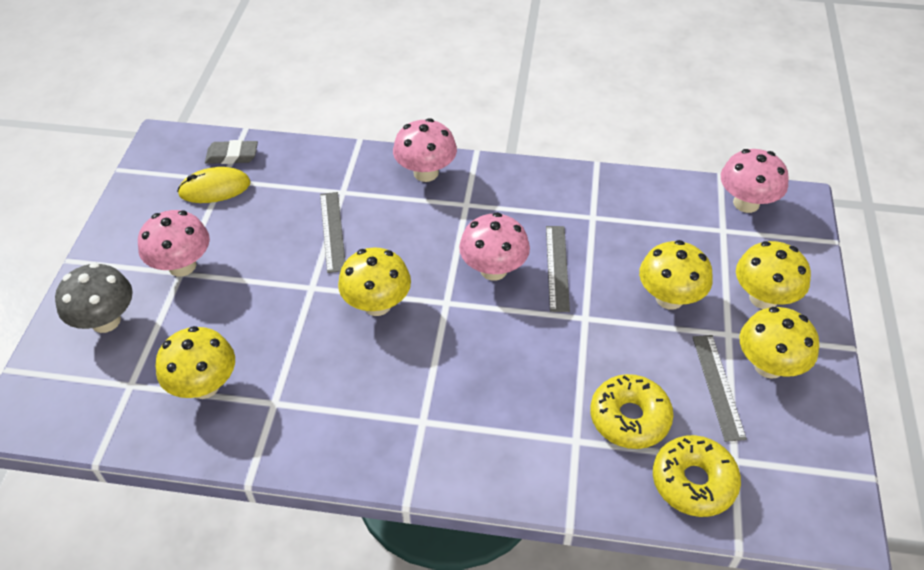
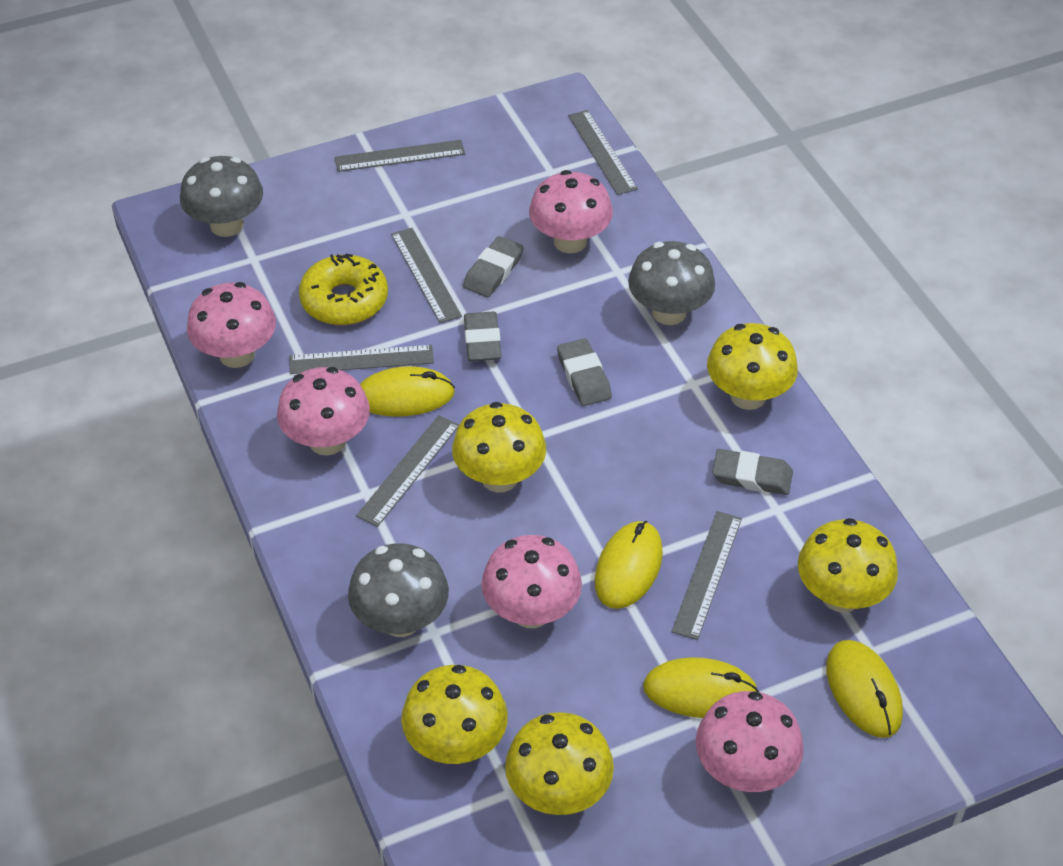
grey eraser: 1 -> 4
grey mushroom: 1 -> 3
grey ruler: 3 -> 6
pink mushroom: 4 -> 5
yellow donut: 2 -> 1
yellow mouse: 1 -> 4

